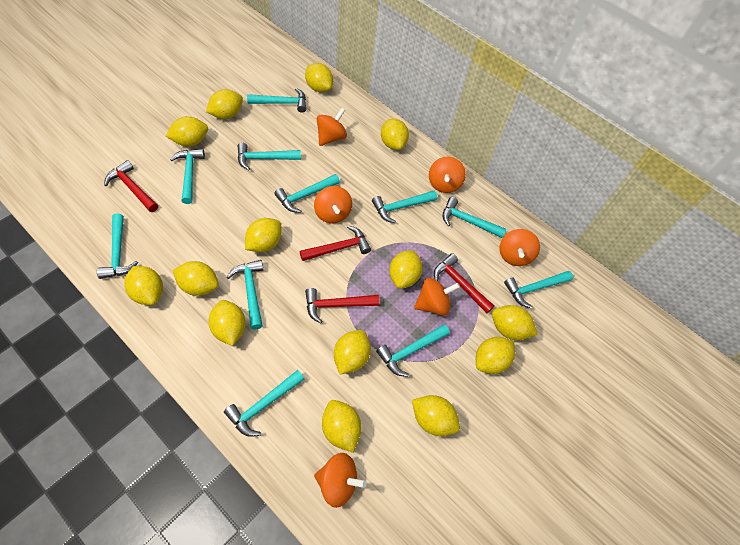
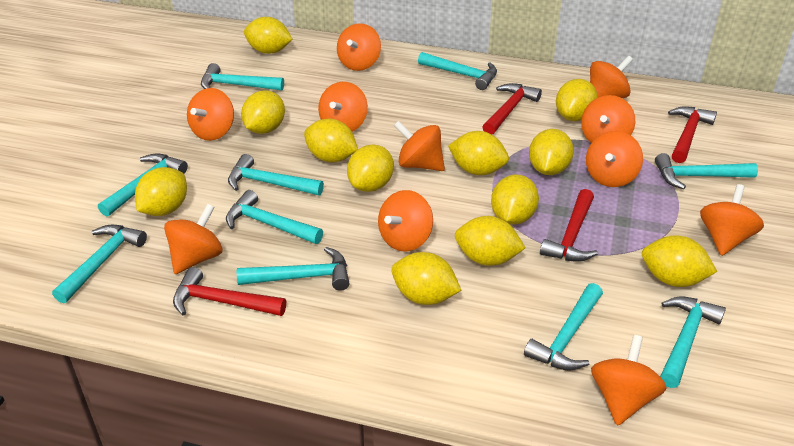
orange spinning top: 6 -> 11
turquoise hammer: 11 -> 10
yellow lemon: 14 -> 12

